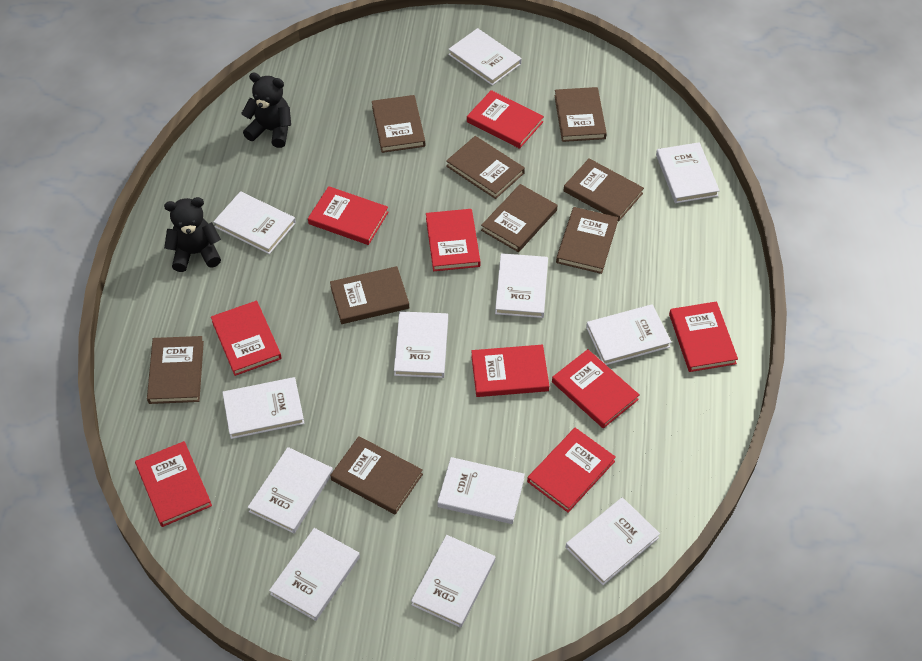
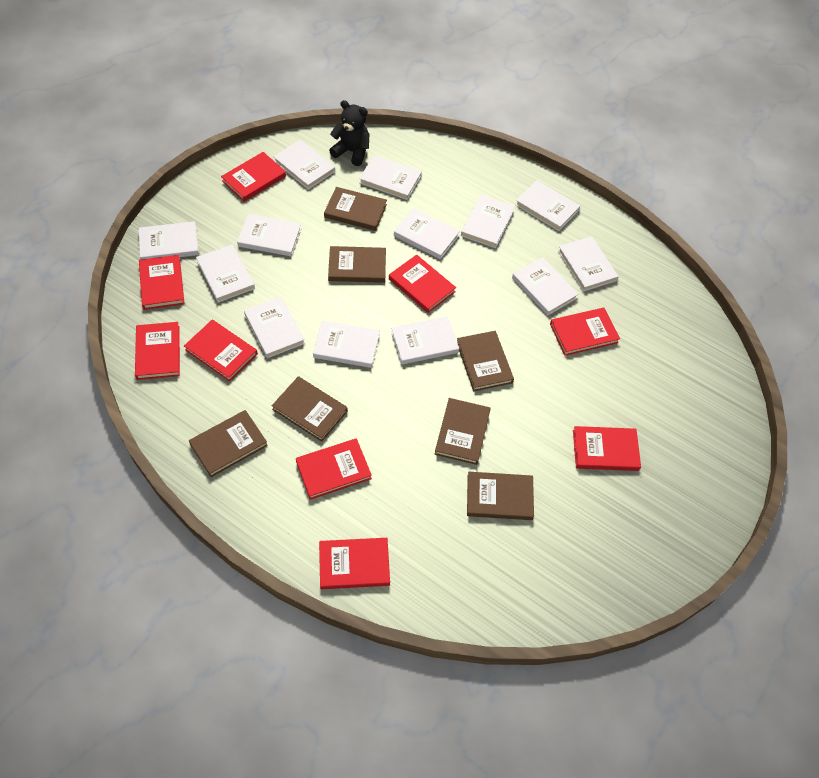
black teddy bear: 2 -> 1
brown book: 9 -> 7
white book: 12 -> 13

